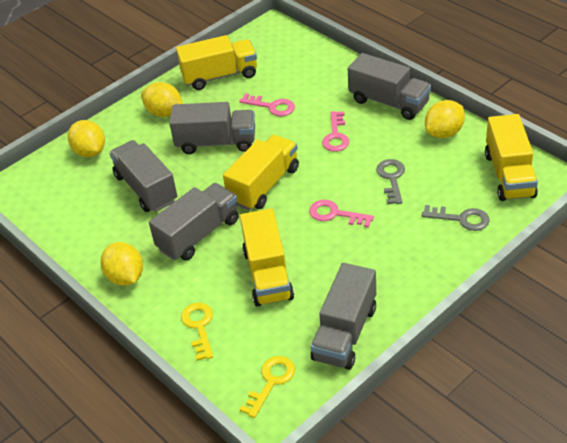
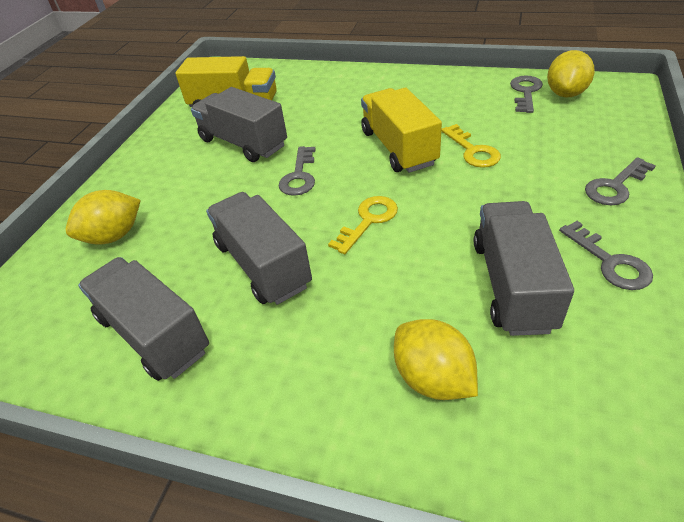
grey key: 2 -> 4
grey truck: 5 -> 4
pink key: 3 -> 0
yellow lemon: 4 -> 3
yellow truck: 4 -> 2

